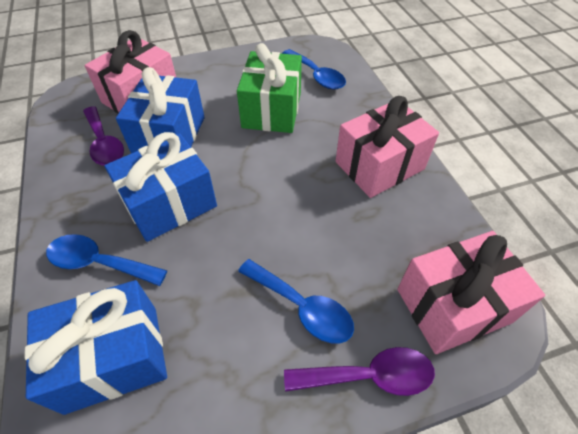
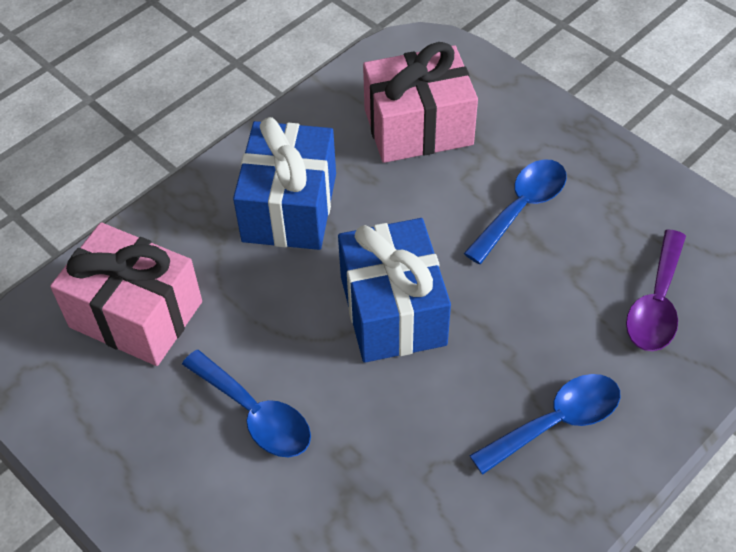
blue gift: 3 -> 2
green gift: 1 -> 0
pink gift: 3 -> 2
purple spoon: 2 -> 1

